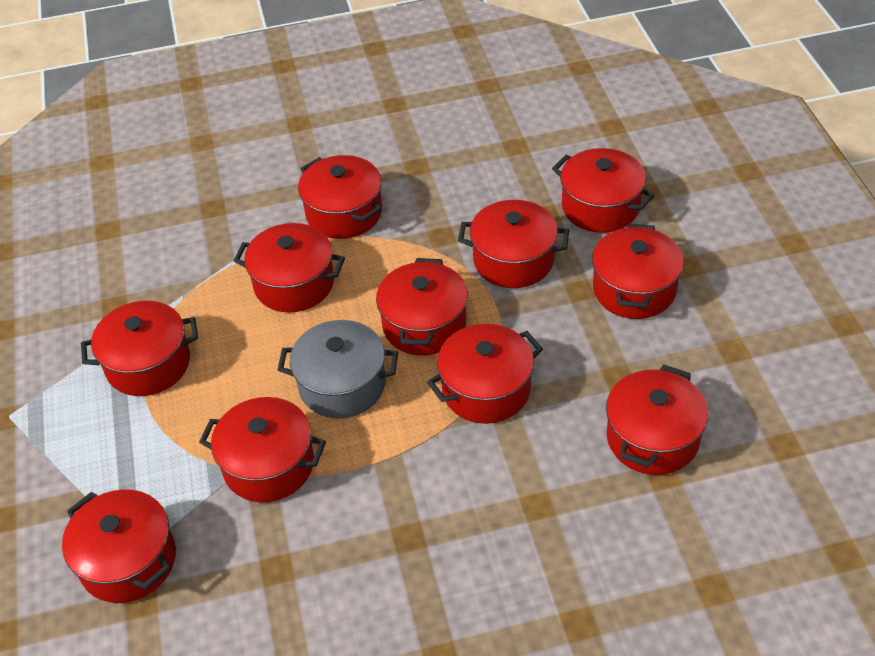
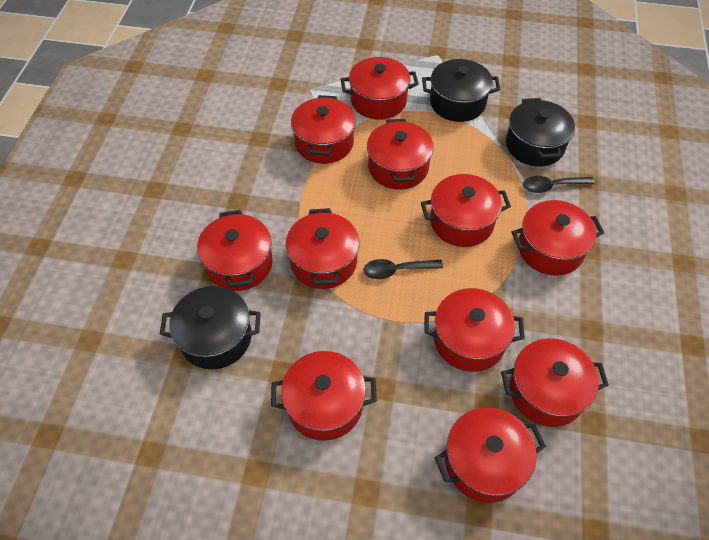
black pot: 0 -> 3
black spoon: 0 -> 2
grey pot: 1 -> 0

